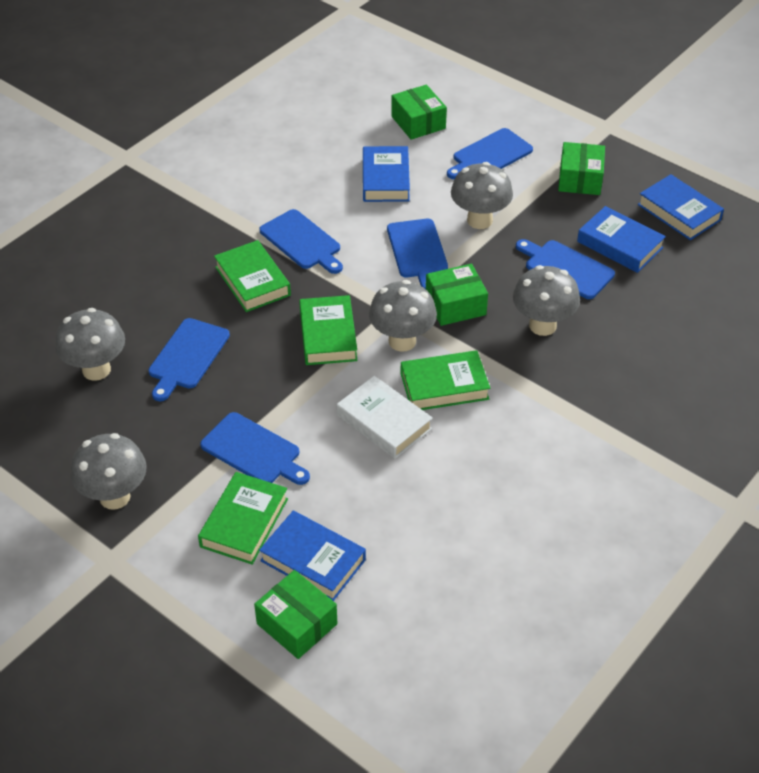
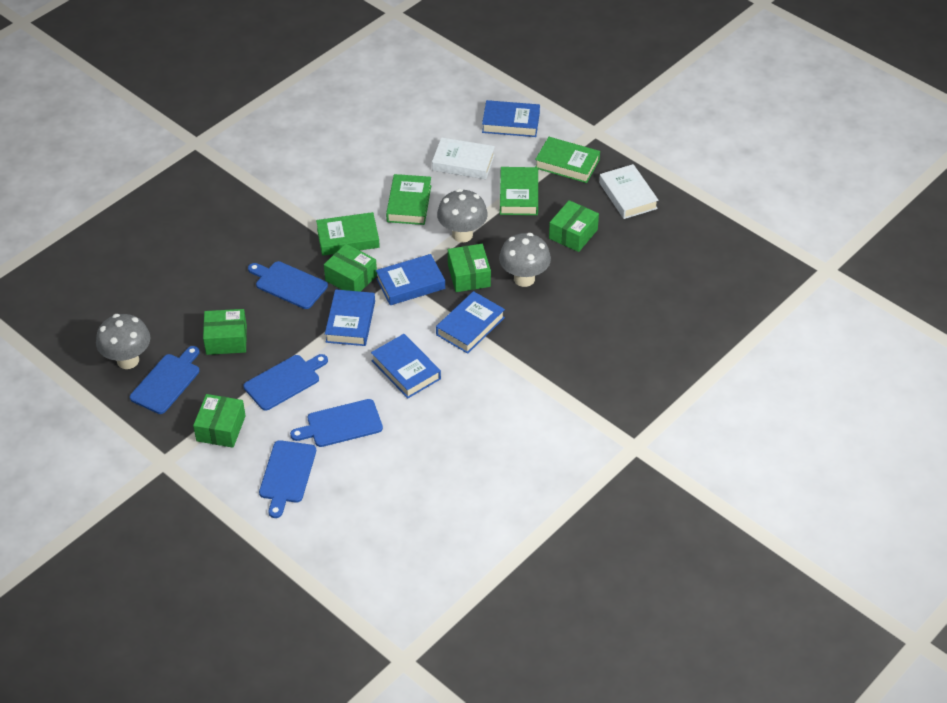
blue book: 4 -> 5
blue cutting board: 6 -> 5
green box: 4 -> 5
grey mushroom: 5 -> 3
white book: 1 -> 2

